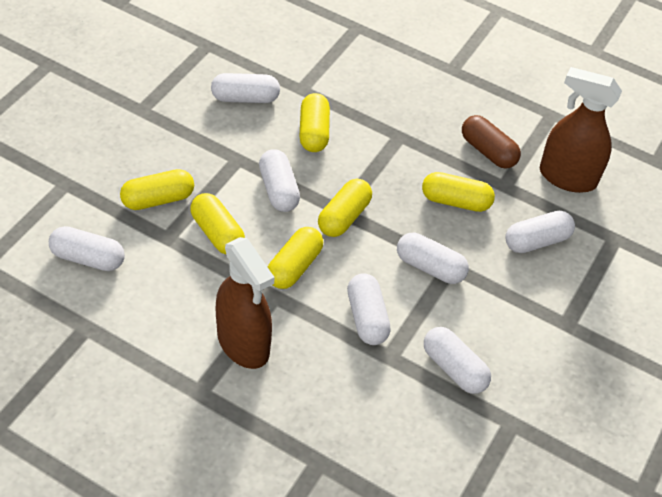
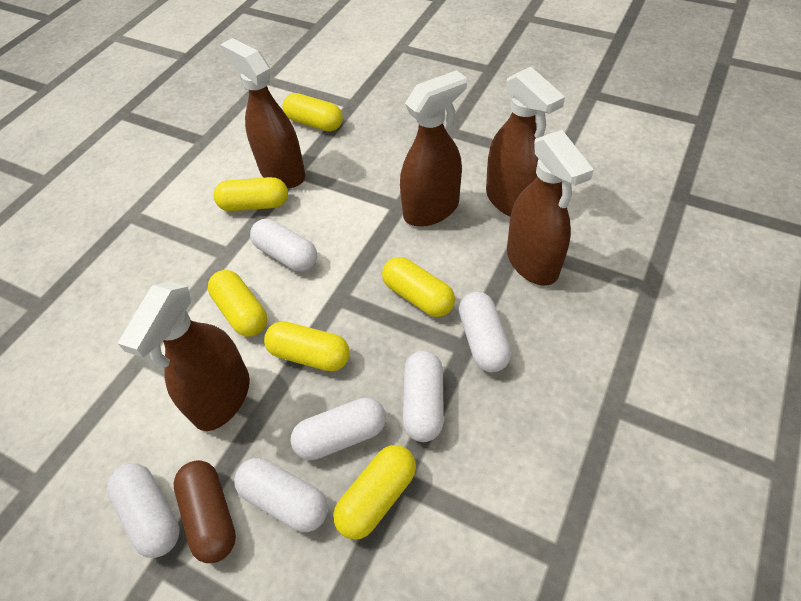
brown spray bottle: 2 -> 5
white capsule: 7 -> 6

